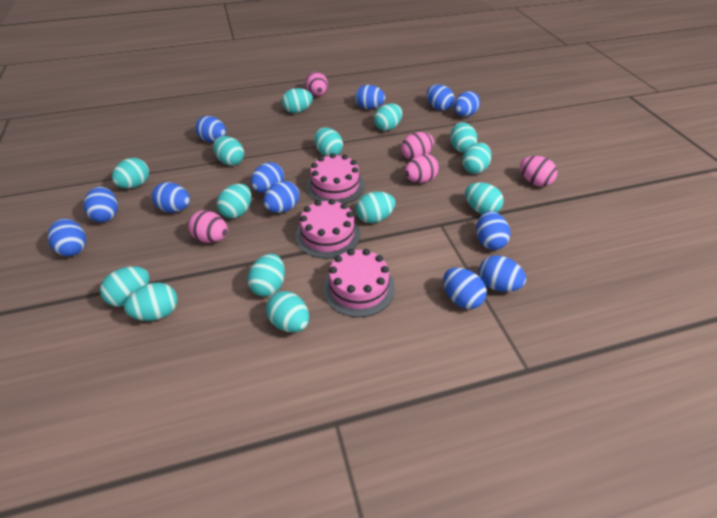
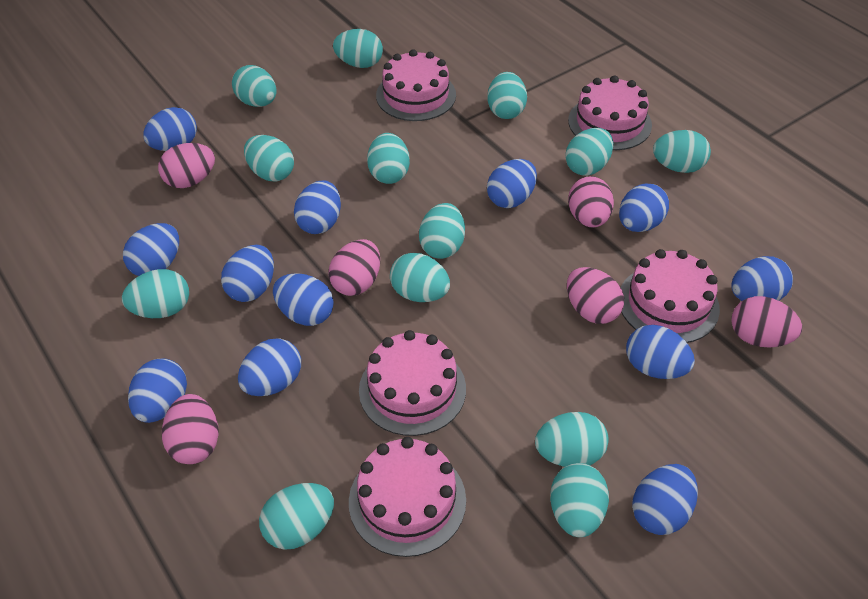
pink cake: 3 -> 5
pink egg: 5 -> 6
turquoise egg: 14 -> 13

